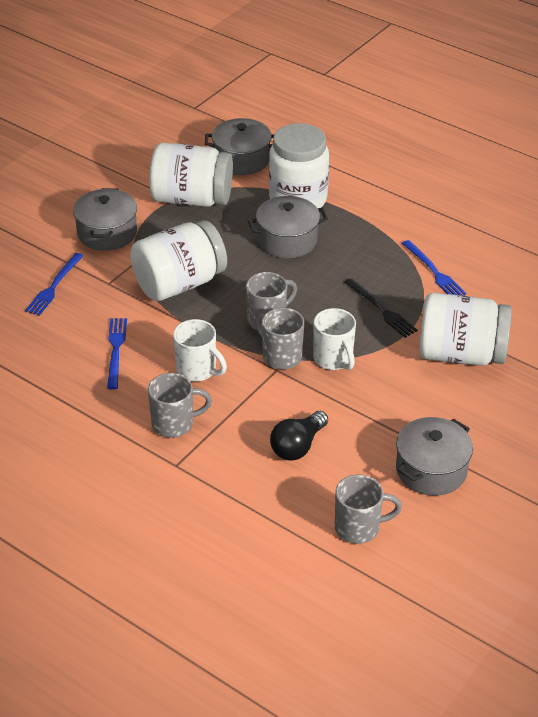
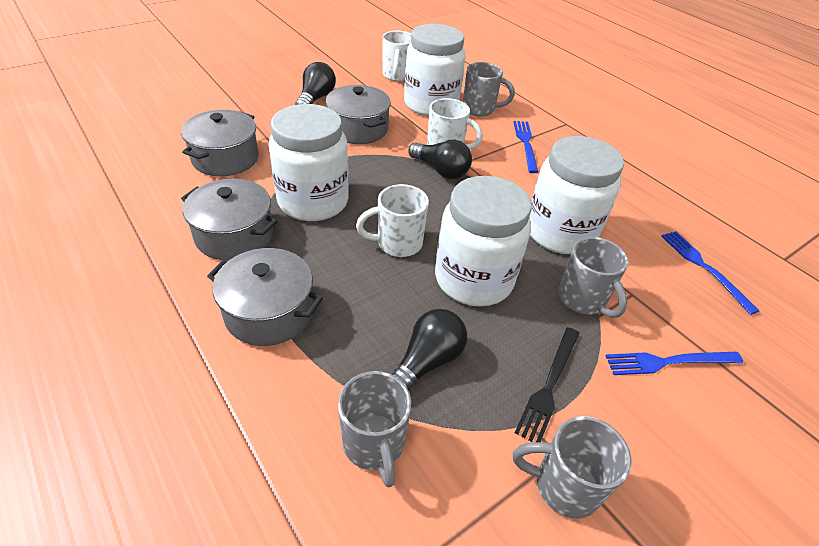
black light bulb: 1 -> 3
white mug: 2 -> 3

